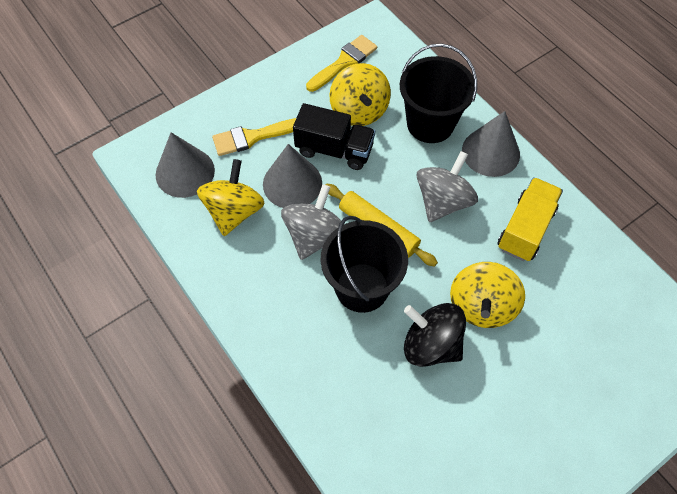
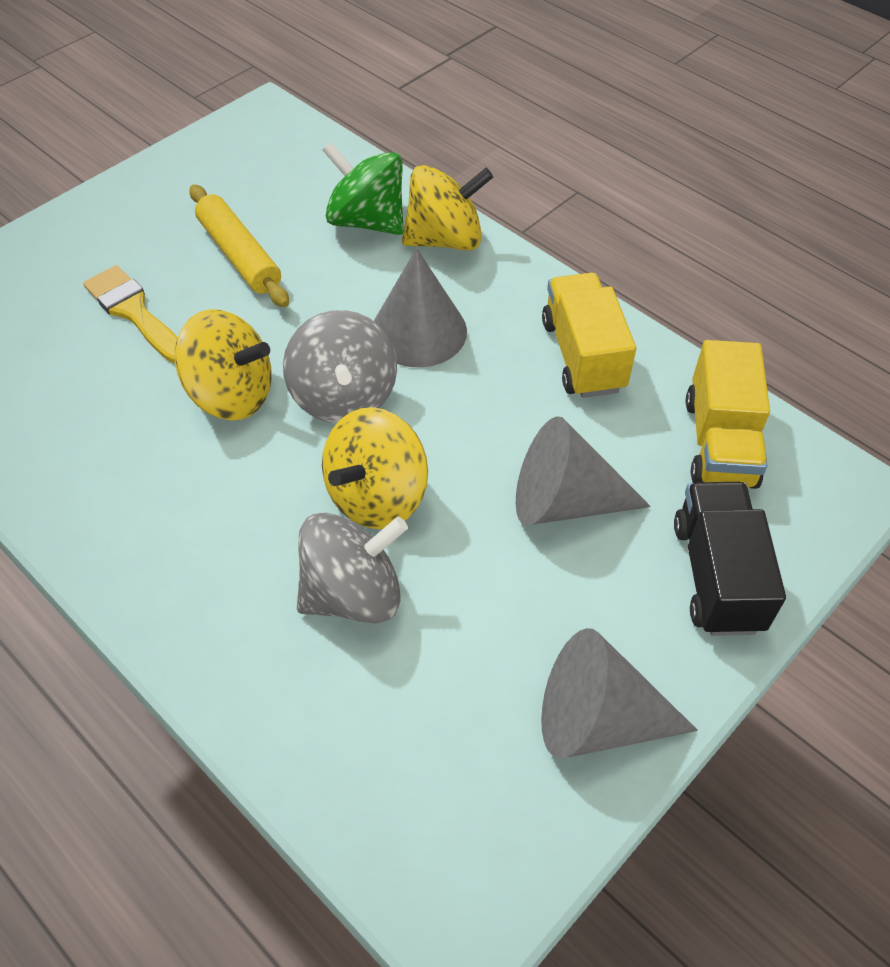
black bucket: 2 -> 0
black spinning top: 1 -> 0
green spinning top: 0 -> 1
yellow brush: 2 -> 1
yellow truck: 1 -> 2

